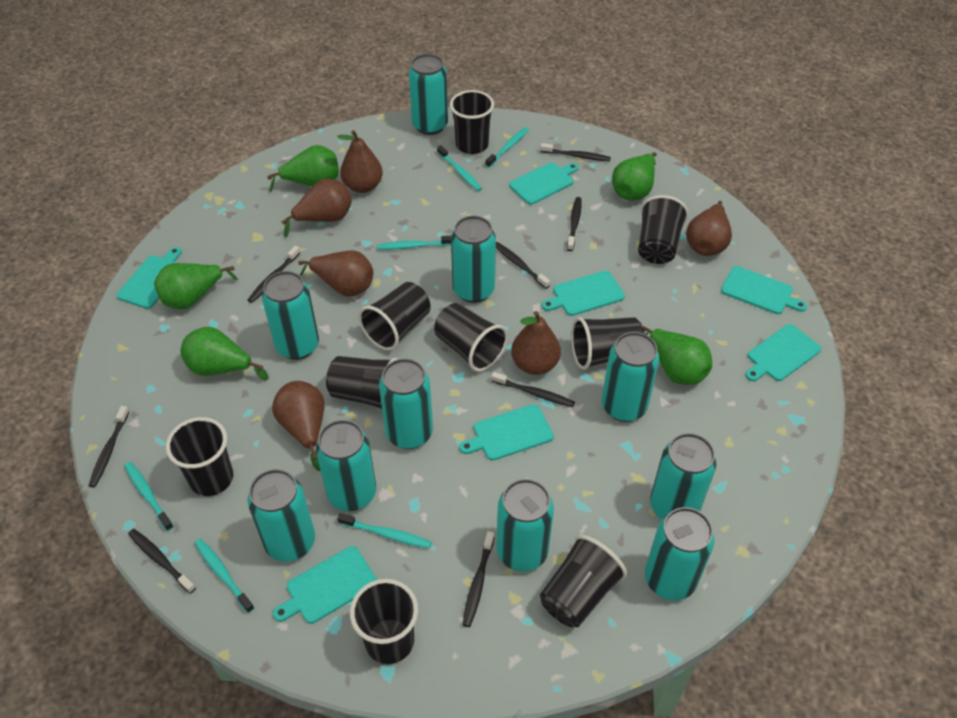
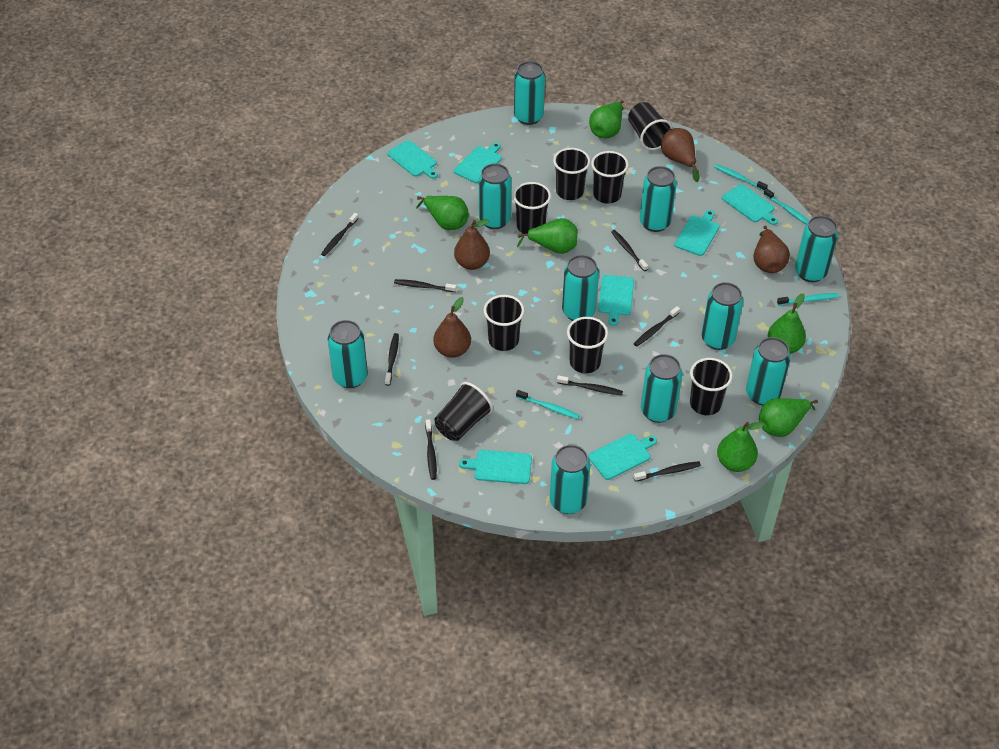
black cup: 9 -> 8
brown pear: 6 -> 4
green pear: 5 -> 6
turquoise toothbrush: 6 -> 4

